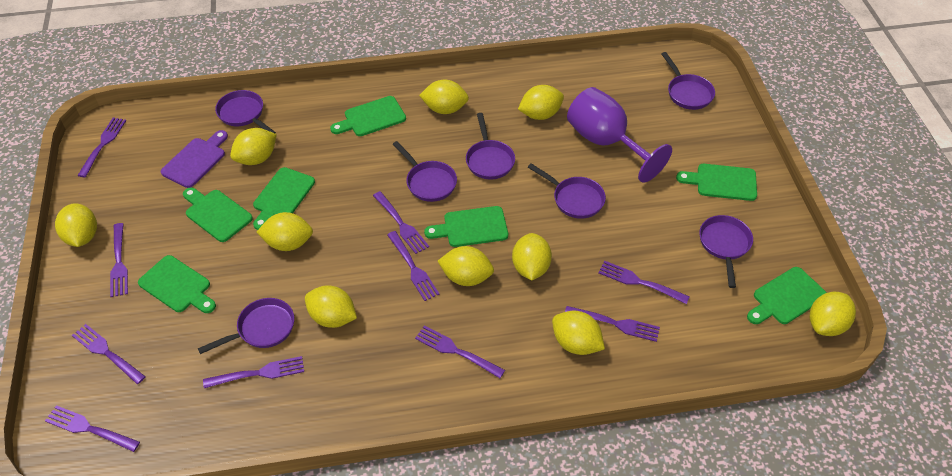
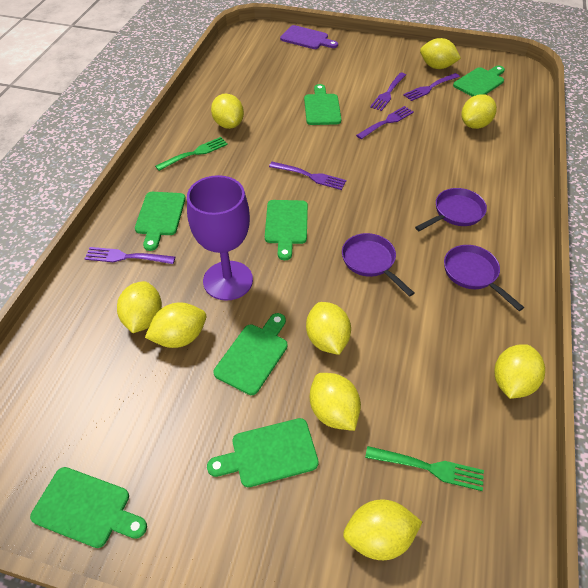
green fork: 0 -> 2
purple fork: 10 -> 5
purple pan: 7 -> 3
yellow lemon: 10 -> 9

